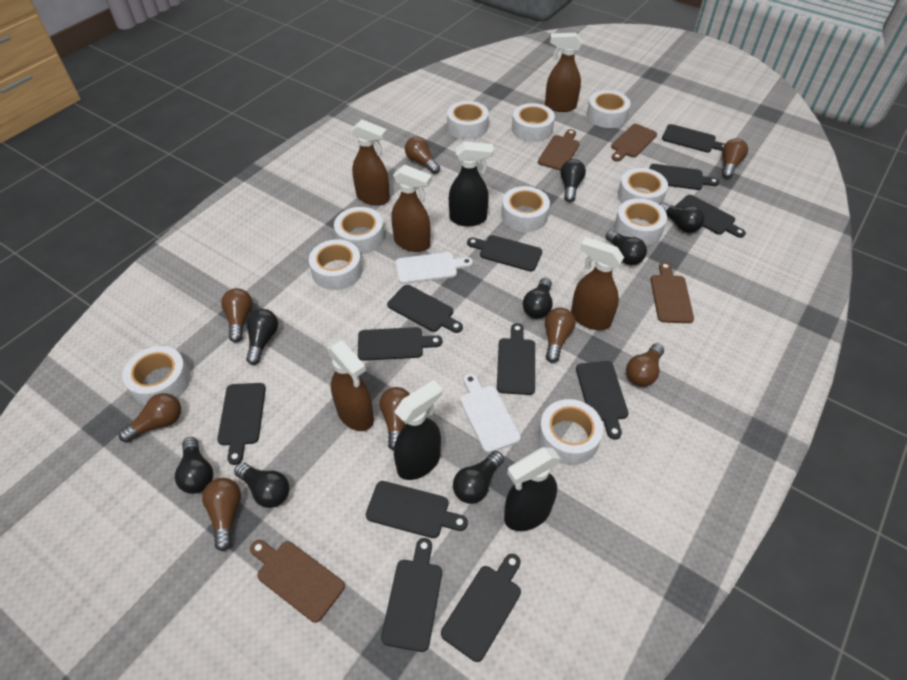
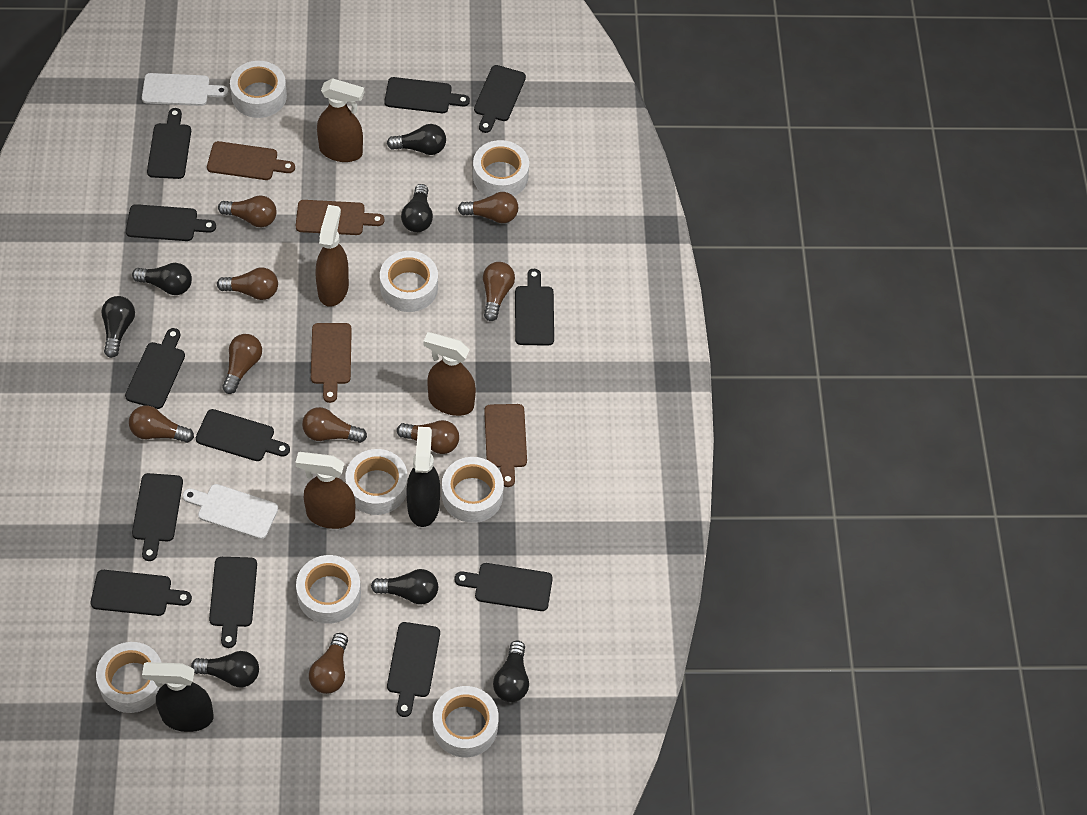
black light bulb: 8 -> 7
black spray bottle: 3 -> 2
brown light bulb: 8 -> 9
brown spray bottle: 5 -> 4
white tape: 10 -> 8

